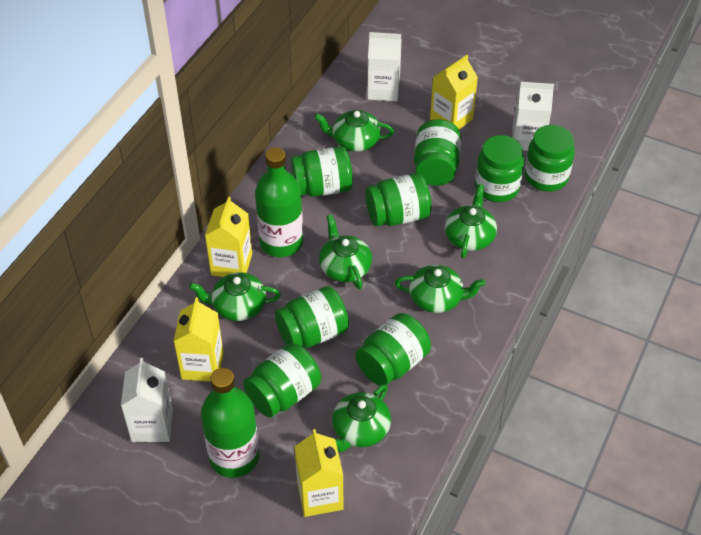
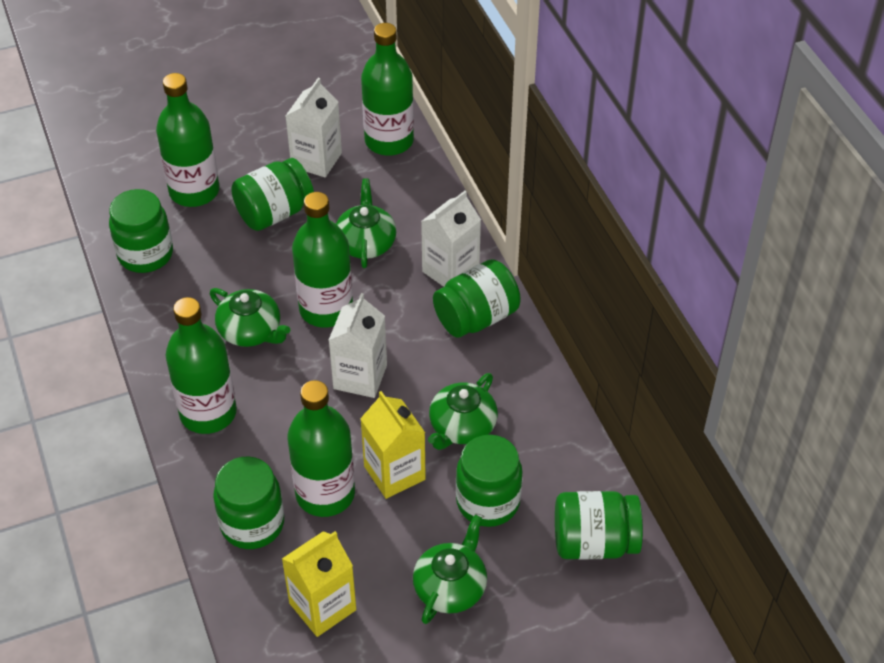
green bottle: 2 -> 5
green jar: 8 -> 6
green teapot: 6 -> 4
yellow carton: 4 -> 2

